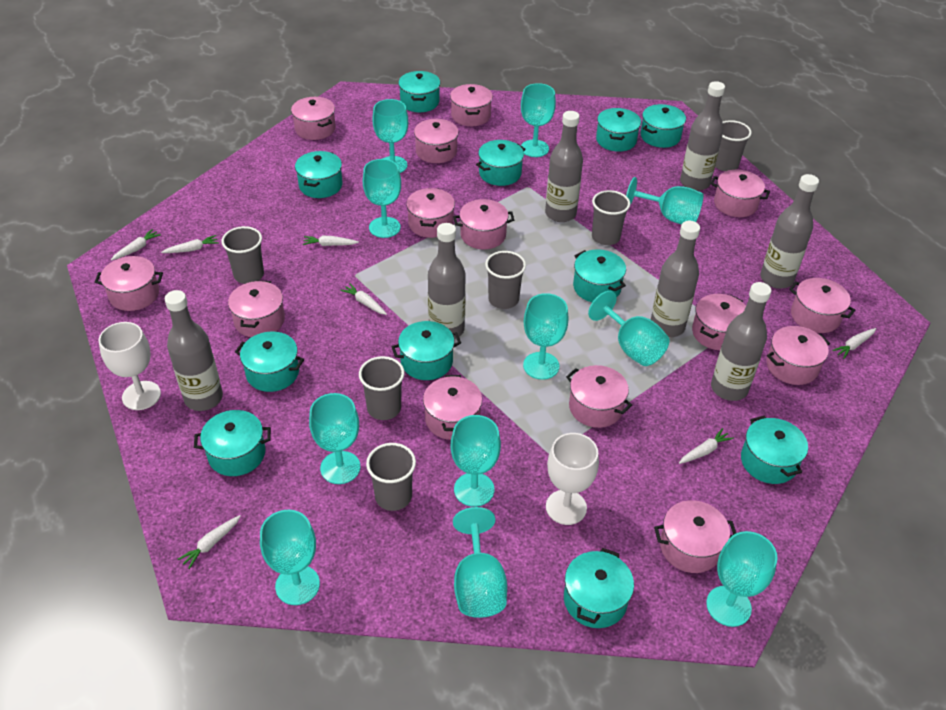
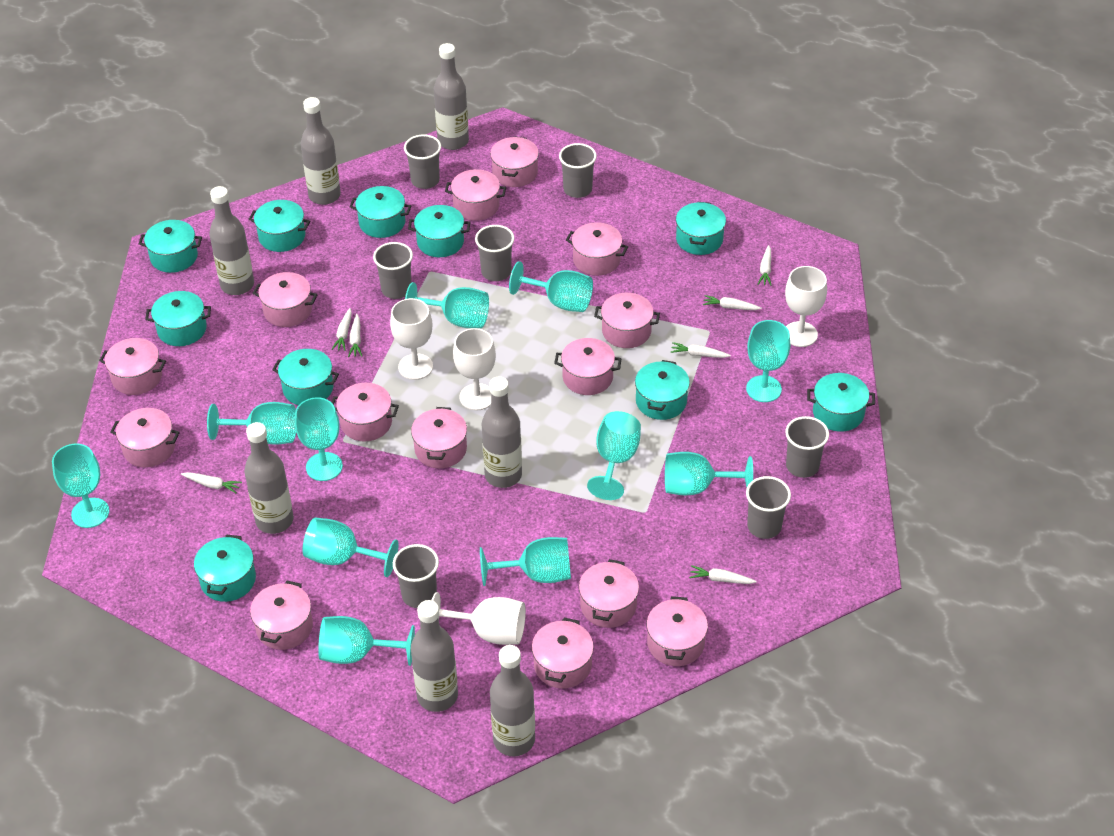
grey cup: 6 -> 7
turquoise pot: 11 -> 10
white goblet: 2 -> 4

